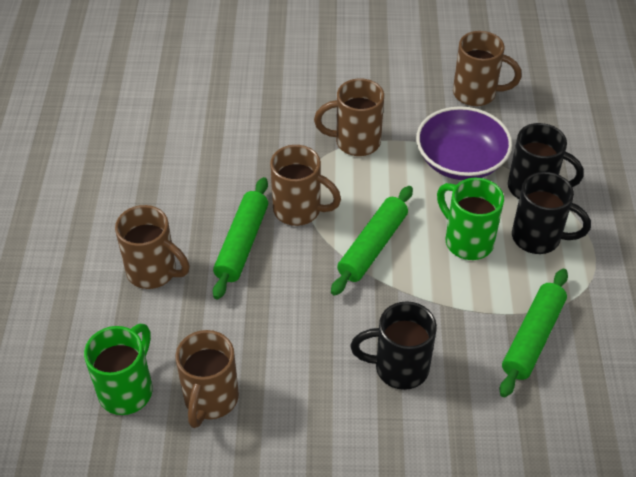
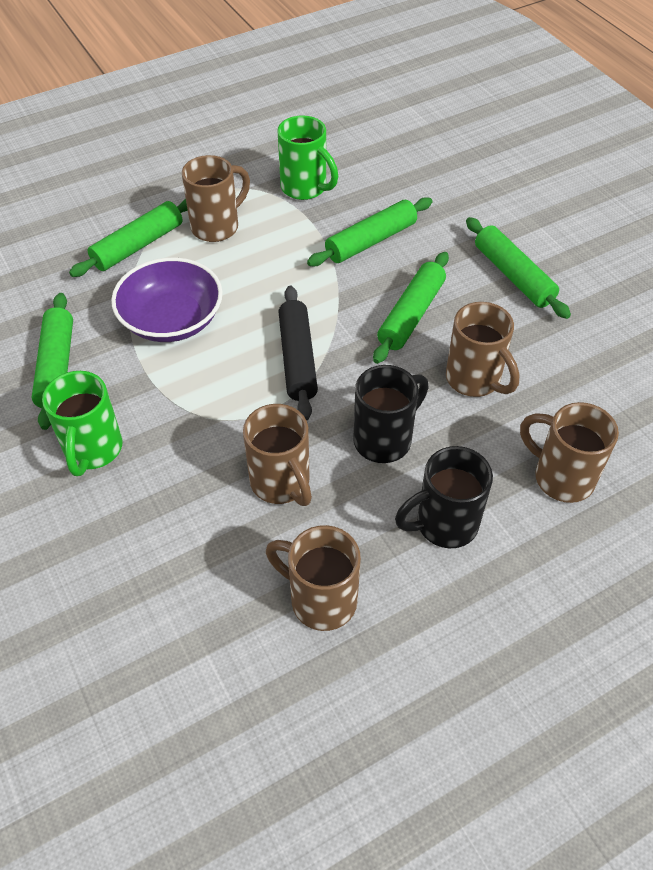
black mug: 3 -> 2
black rolling pin: 0 -> 1
green rolling pin: 3 -> 5

